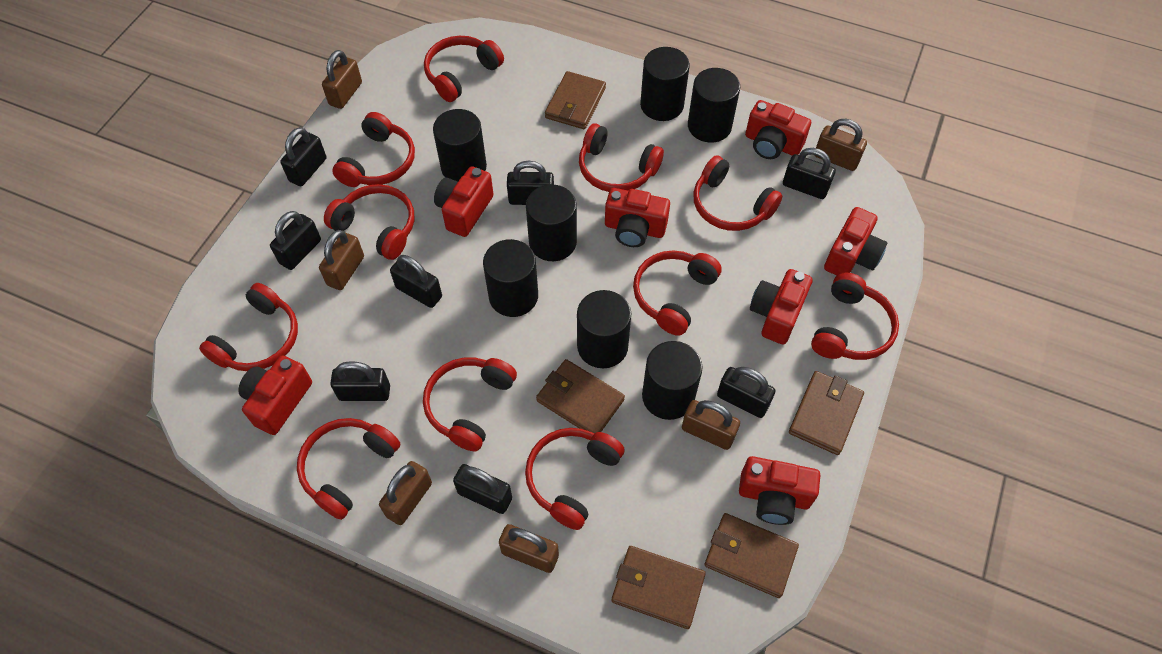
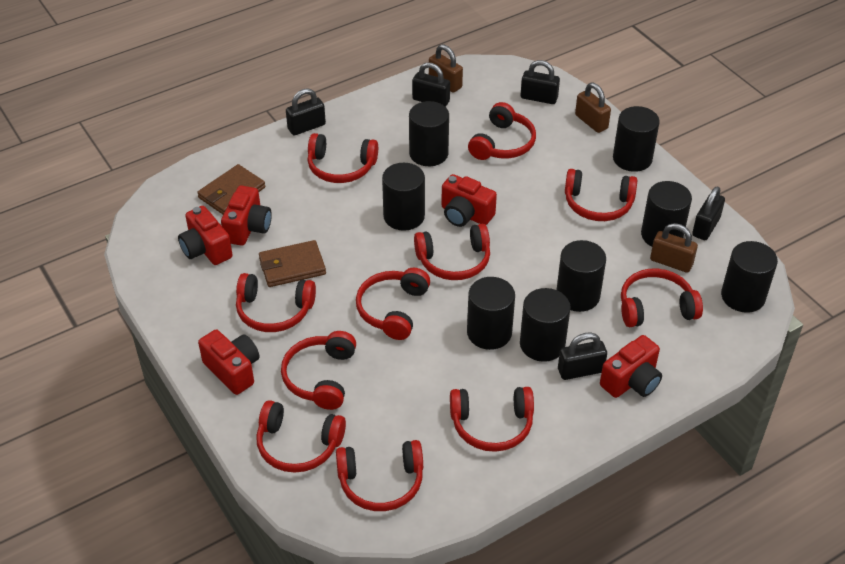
black cylinder: 7 -> 8
black padlock: 8 -> 5
brown padlock: 6 -> 3
brown wallet: 5 -> 2
red camera: 7 -> 5

